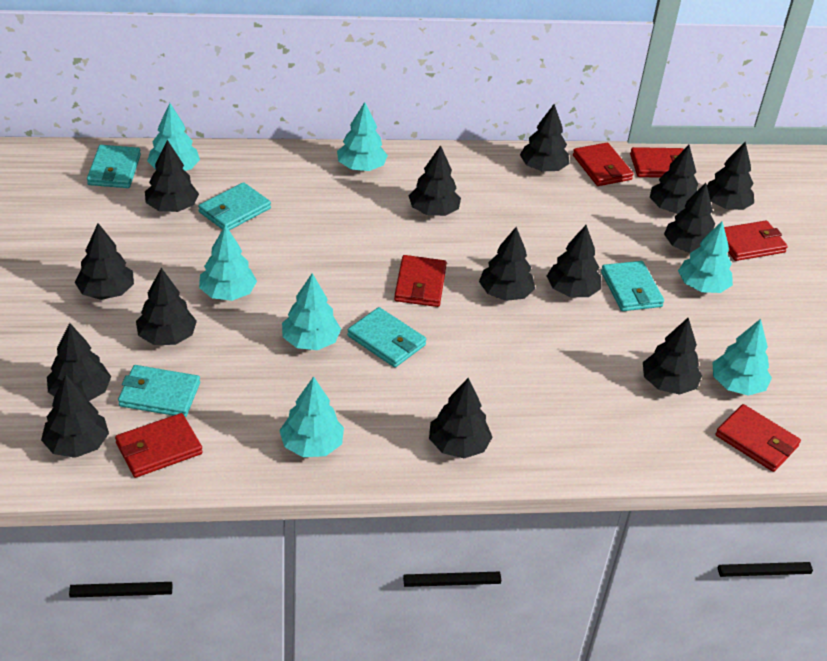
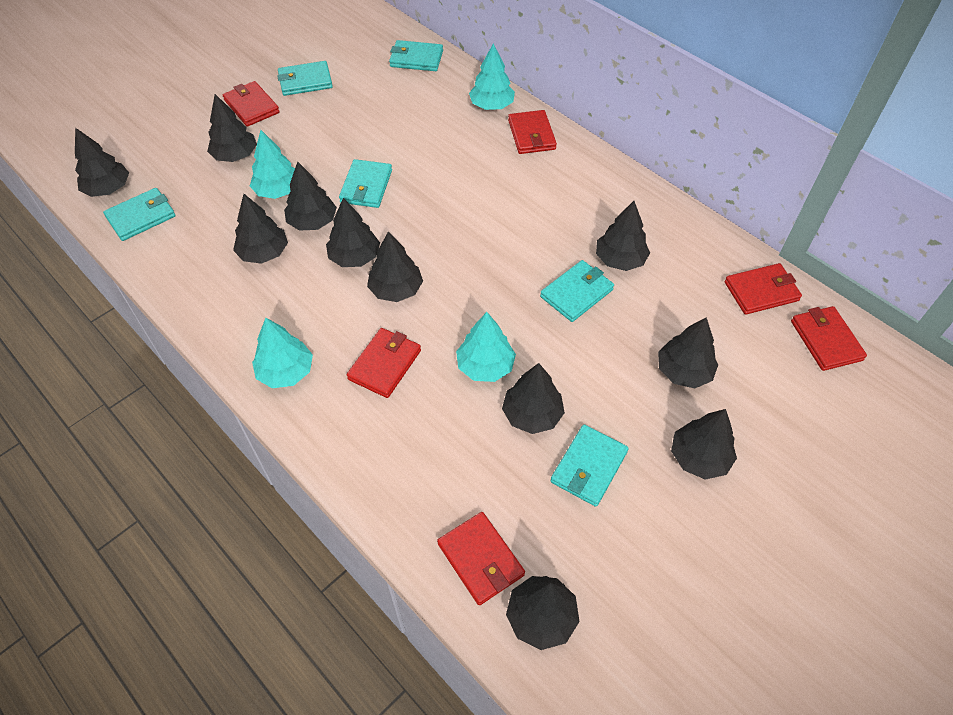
black tree: 14 -> 11
turquoise tree: 7 -> 4
turquoise wallet: 5 -> 6

